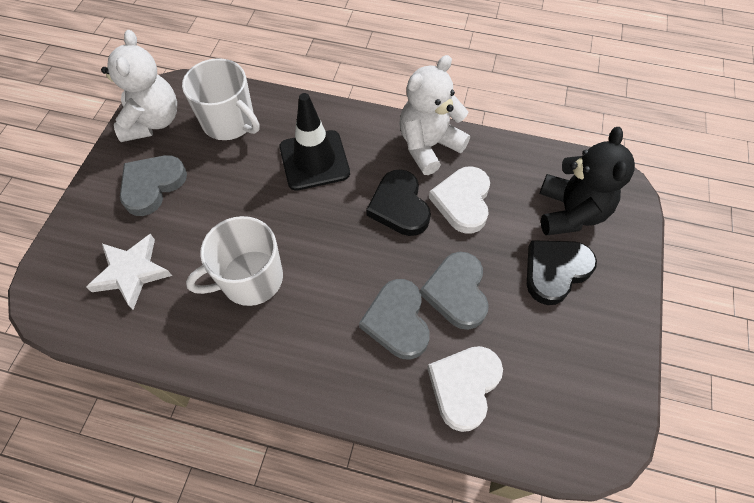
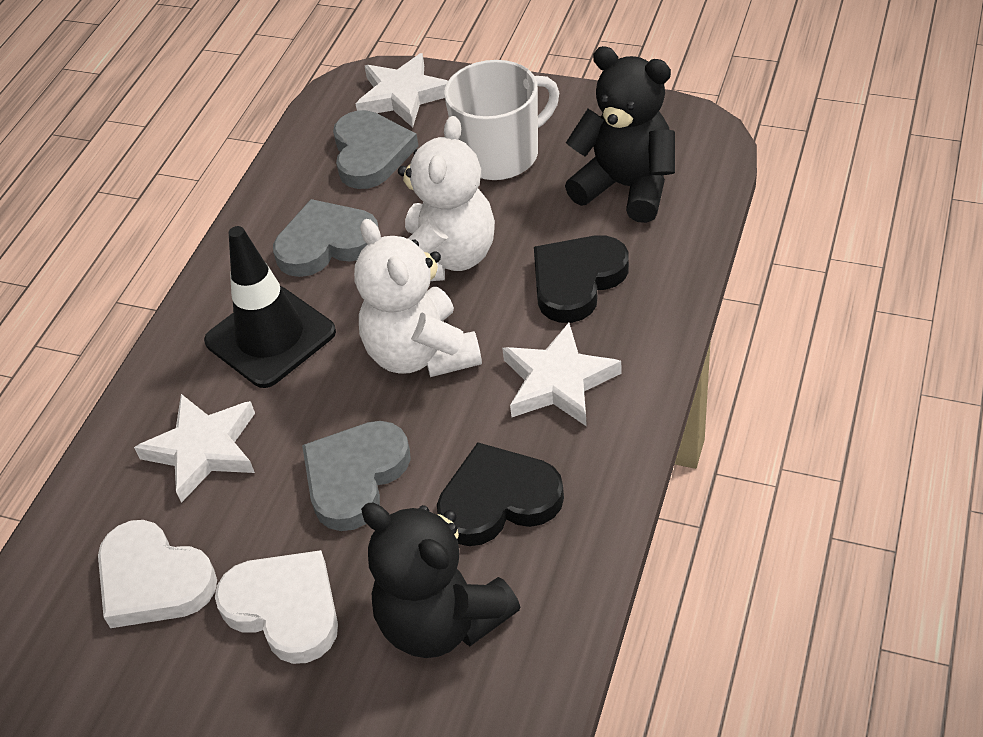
black teddy bear: 1 -> 2
white mug: 2 -> 1
white star: 1 -> 3

